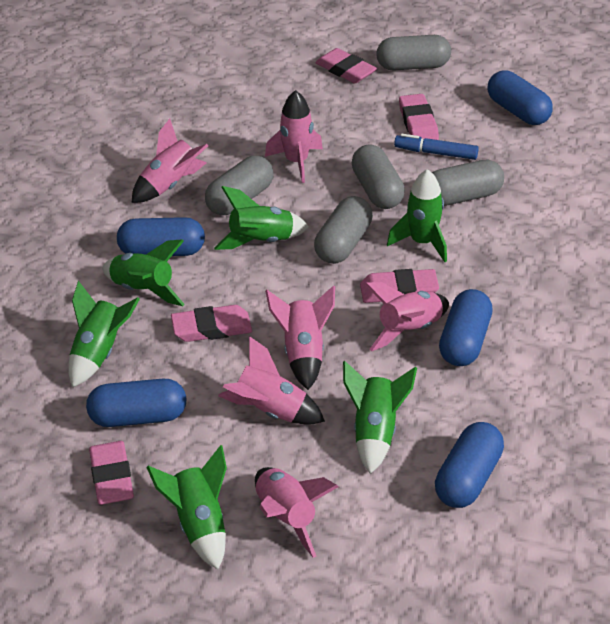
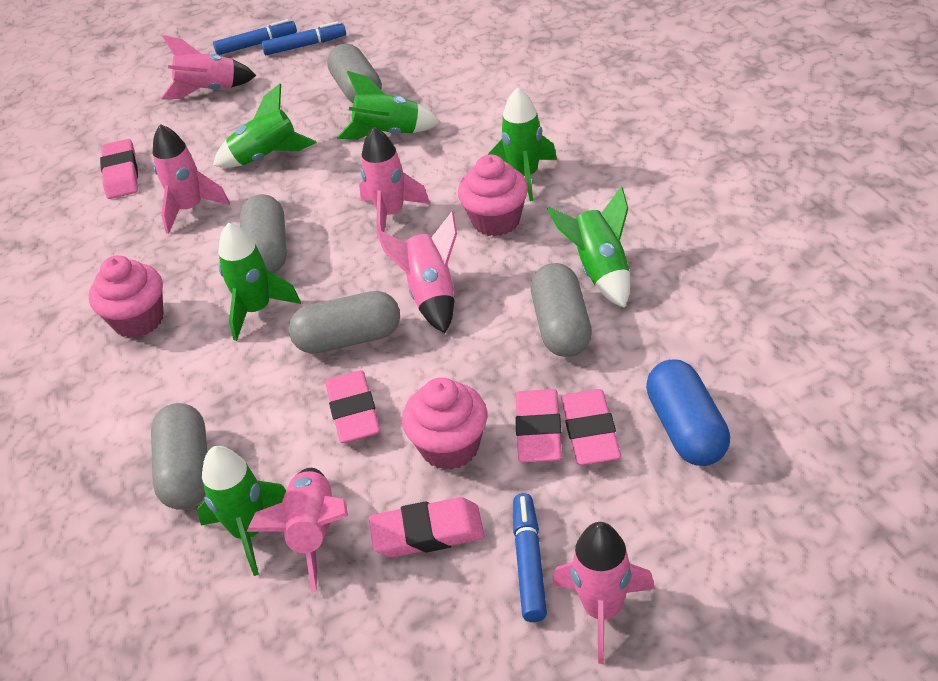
blue capsule: 5 -> 1
blue marker: 1 -> 3
pink cupcake: 0 -> 3

